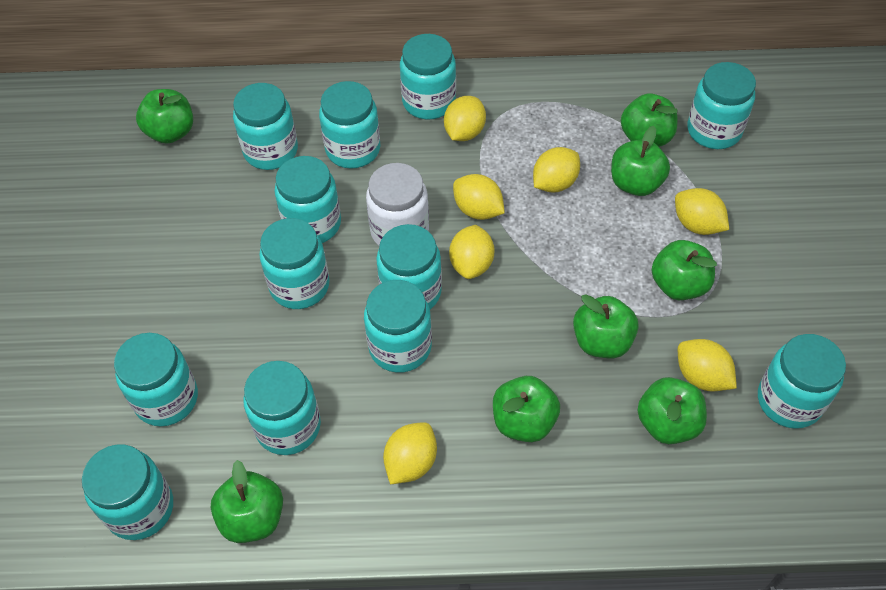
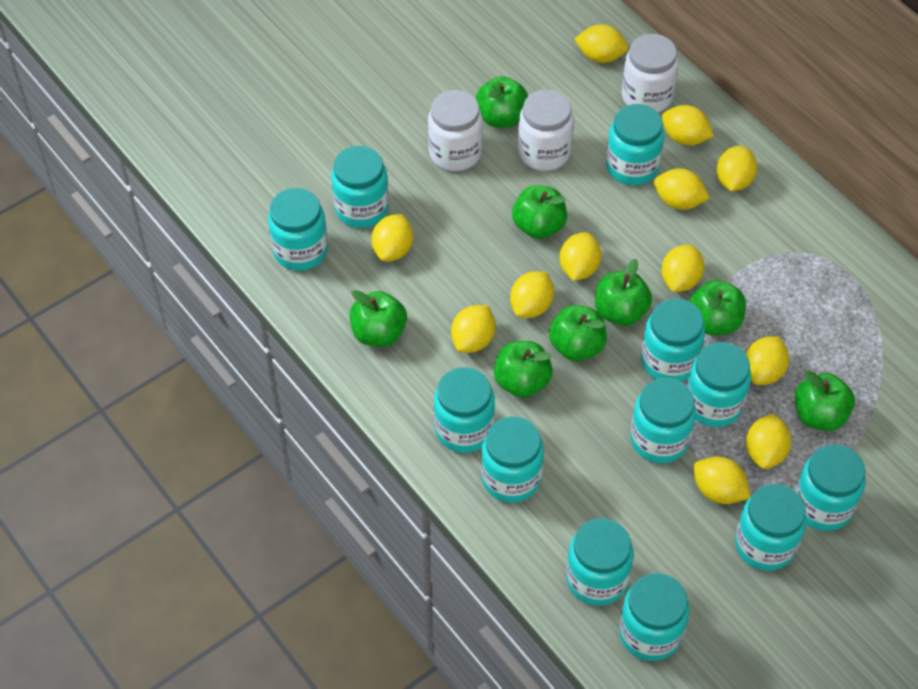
white jar: 1 -> 3
yellow lemon: 7 -> 12

